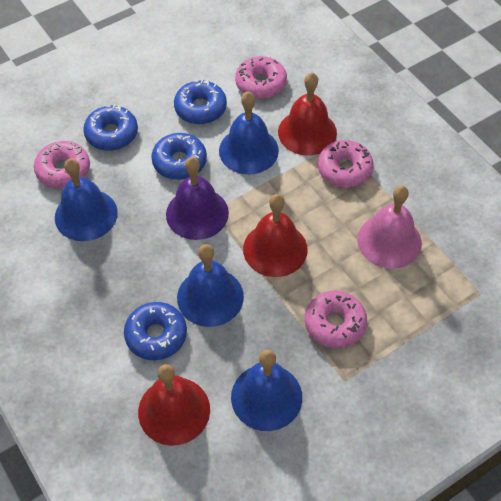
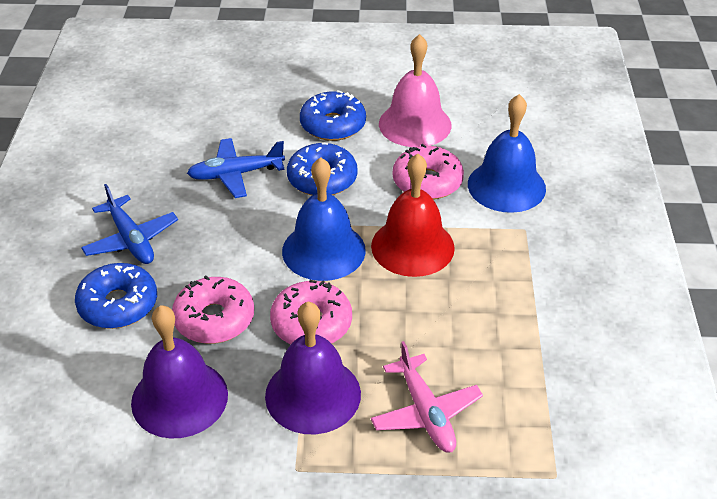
blue bell: 4 -> 2
blue donut: 4 -> 3
blue plane: 0 -> 2
pink donut: 4 -> 3
pink plane: 0 -> 1
purple bell: 1 -> 2
red bell: 3 -> 1

